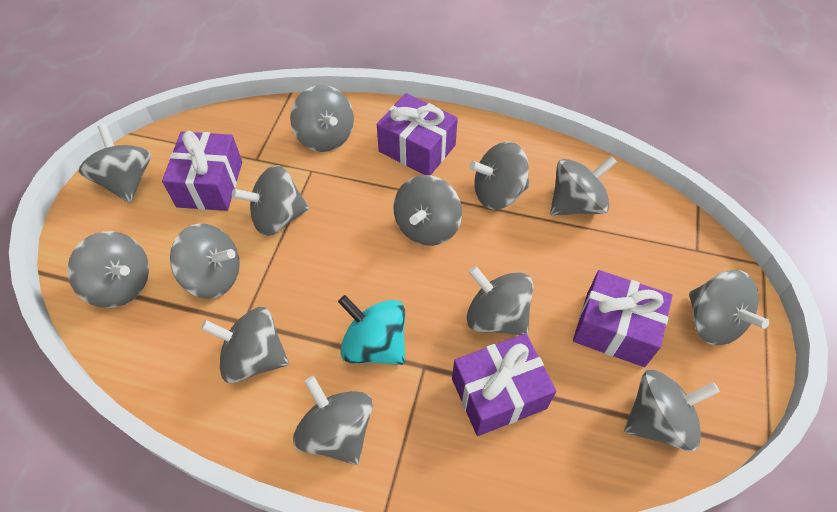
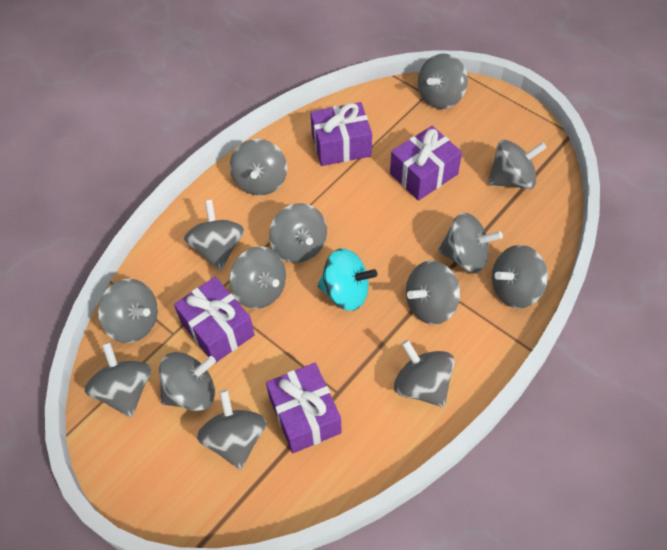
grey spinning top: 13 -> 14

